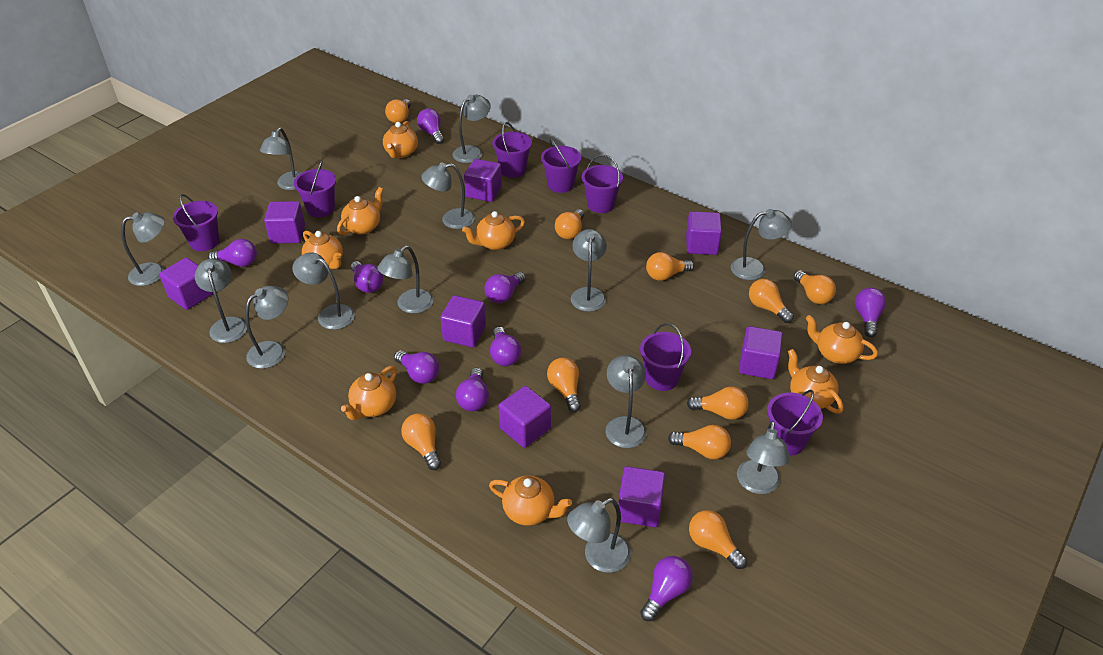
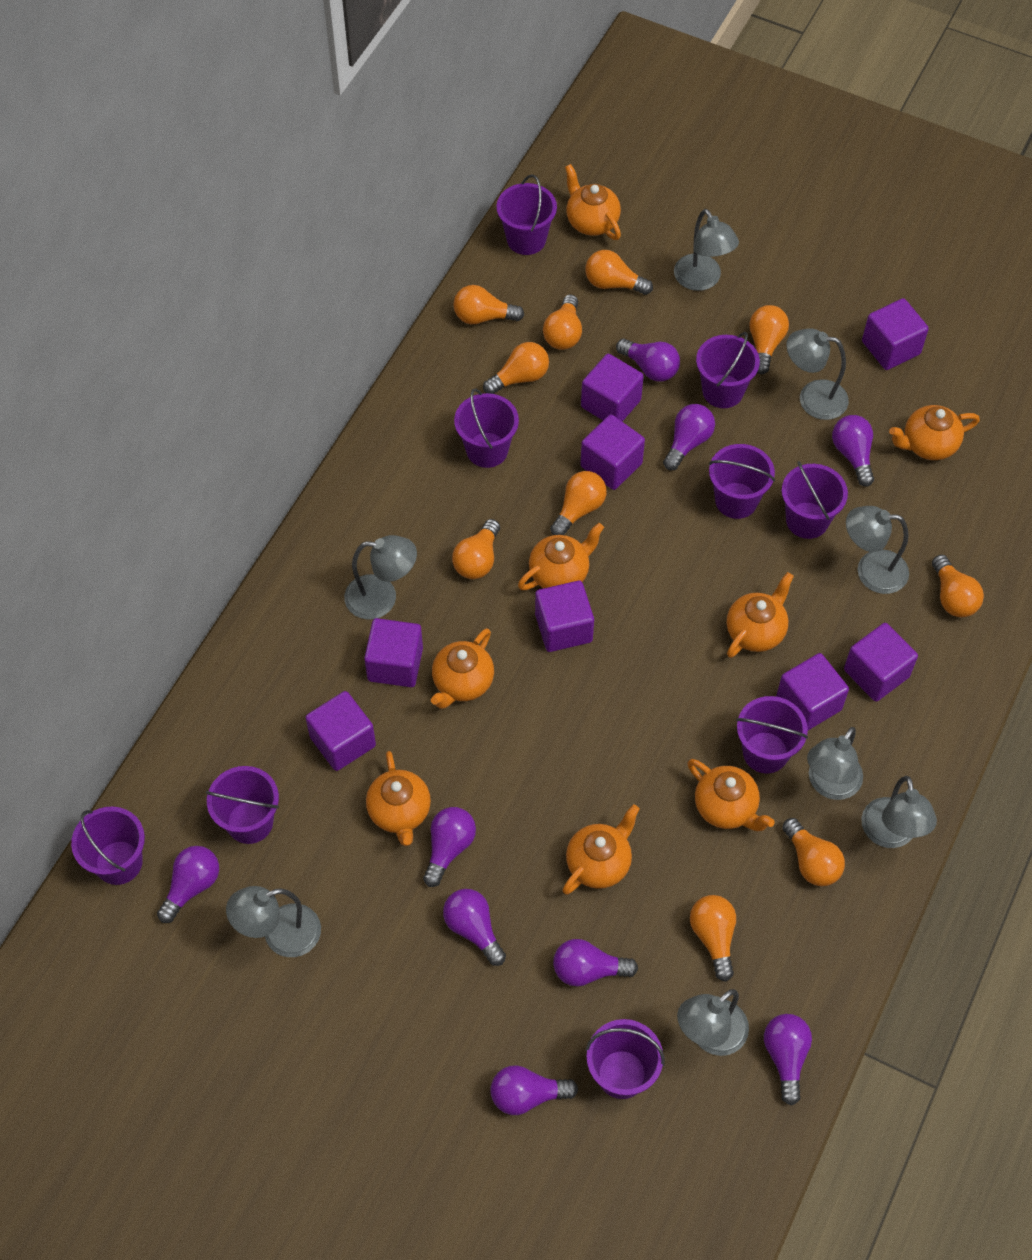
grey lamp: 13 -> 8
purple bucket: 7 -> 9

